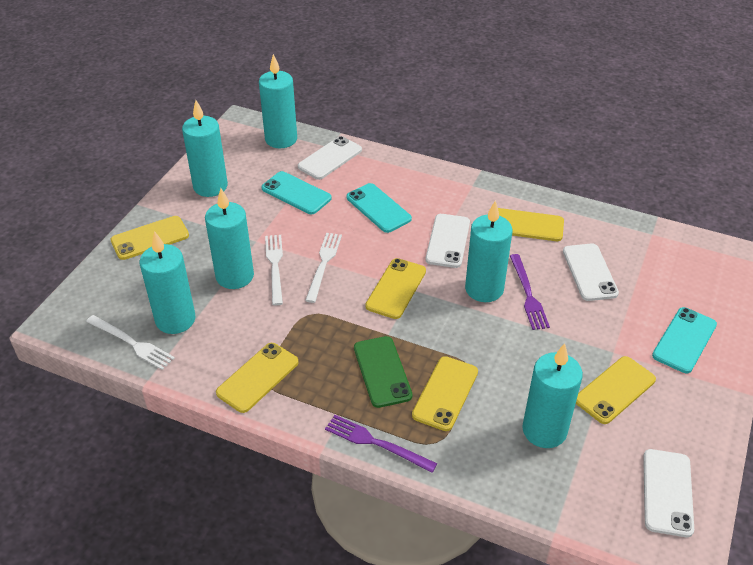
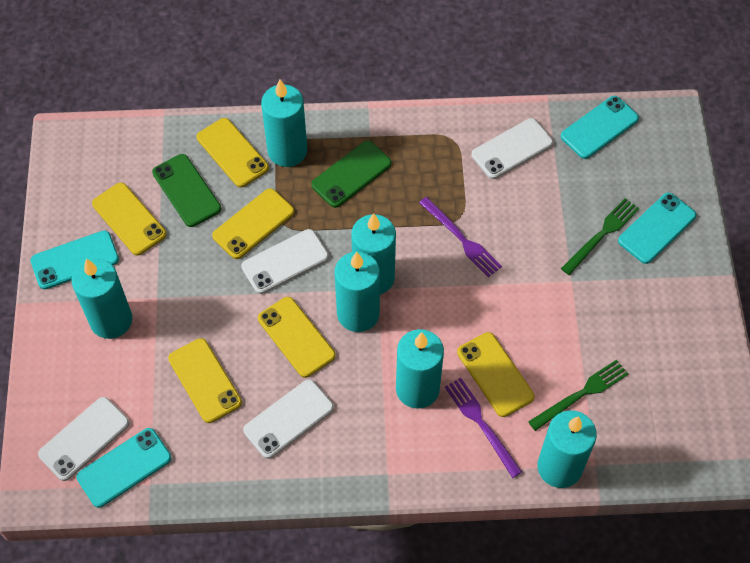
green fork: 0 -> 2
green phone: 1 -> 2
turquoise phone: 3 -> 4
white fork: 3 -> 0

